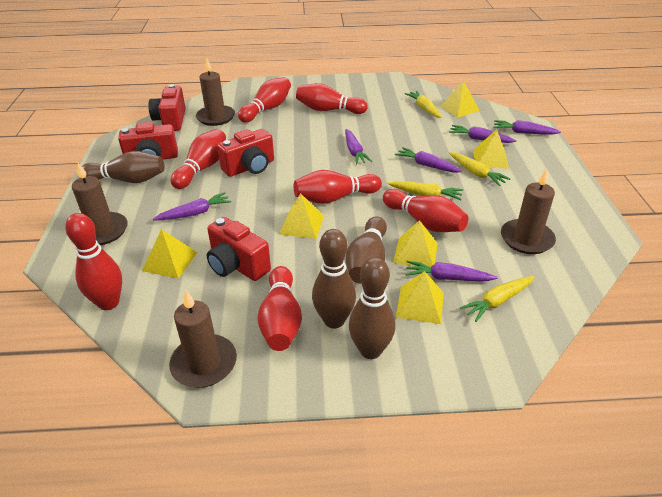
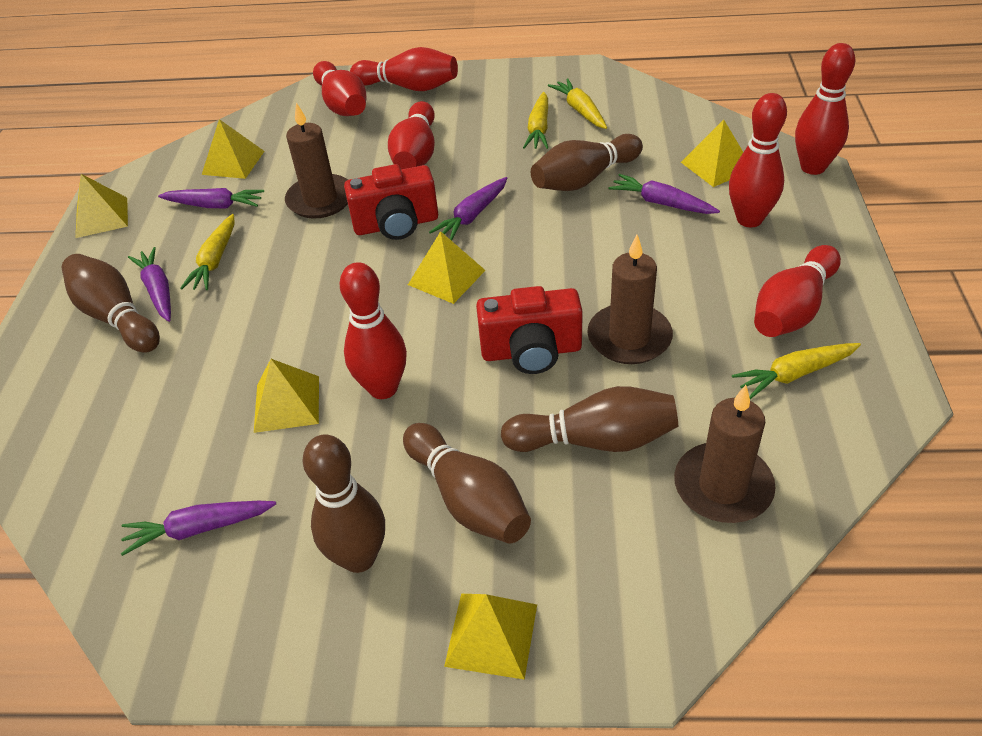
brown bowling pin: 4 -> 5
brown candle: 4 -> 3
purple carrot: 6 -> 5
red camera: 4 -> 2

